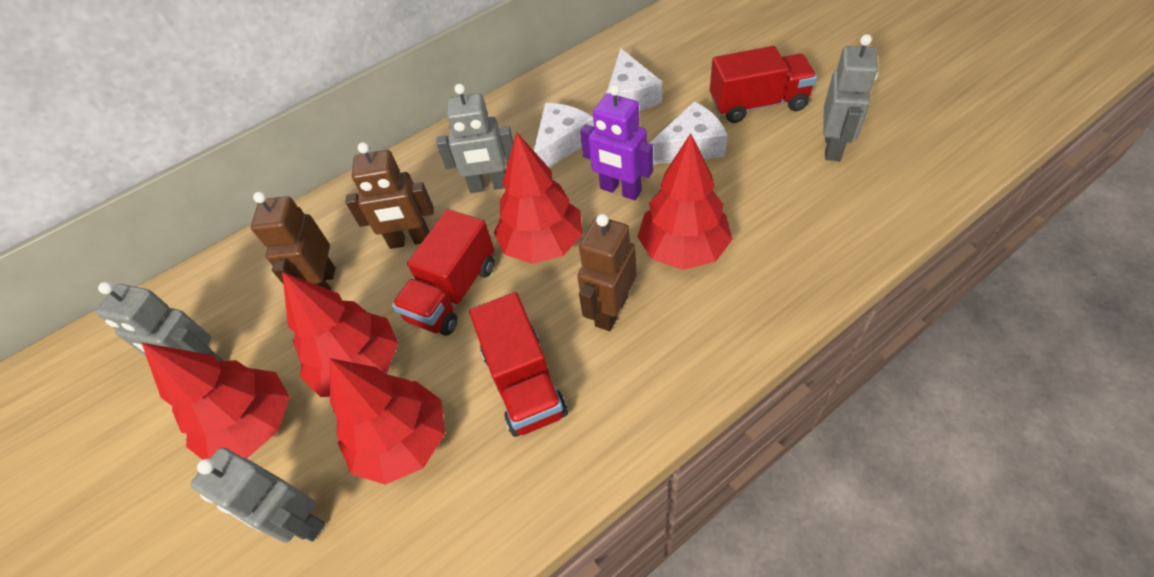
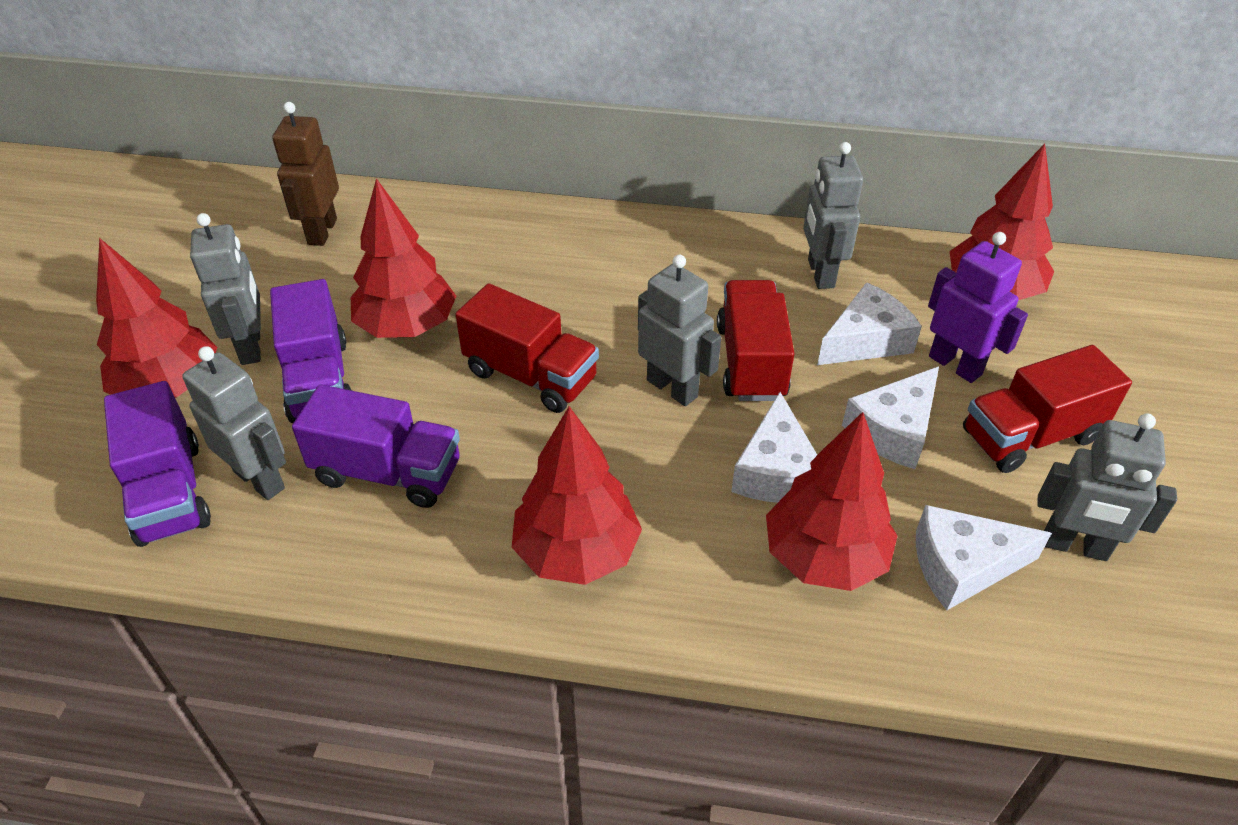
brown robot: 3 -> 1
grey robot: 4 -> 5
purple truck: 0 -> 3
white cheese: 3 -> 4

